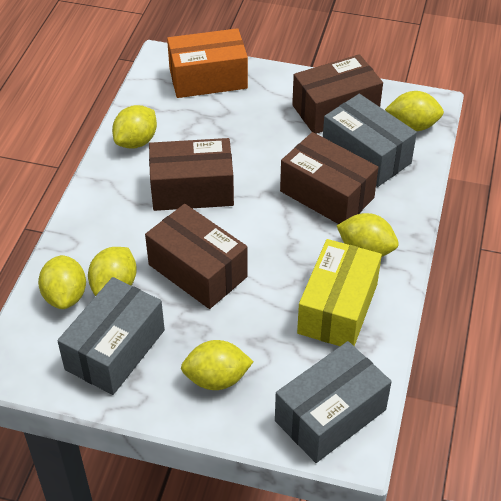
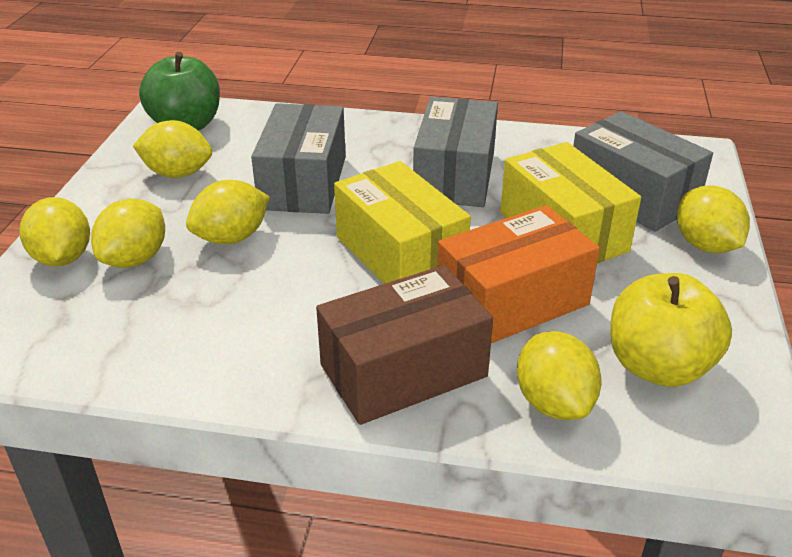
brown box: 4 -> 1
green apple: 0 -> 1
yellow apple: 0 -> 1
yellow box: 1 -> 2

